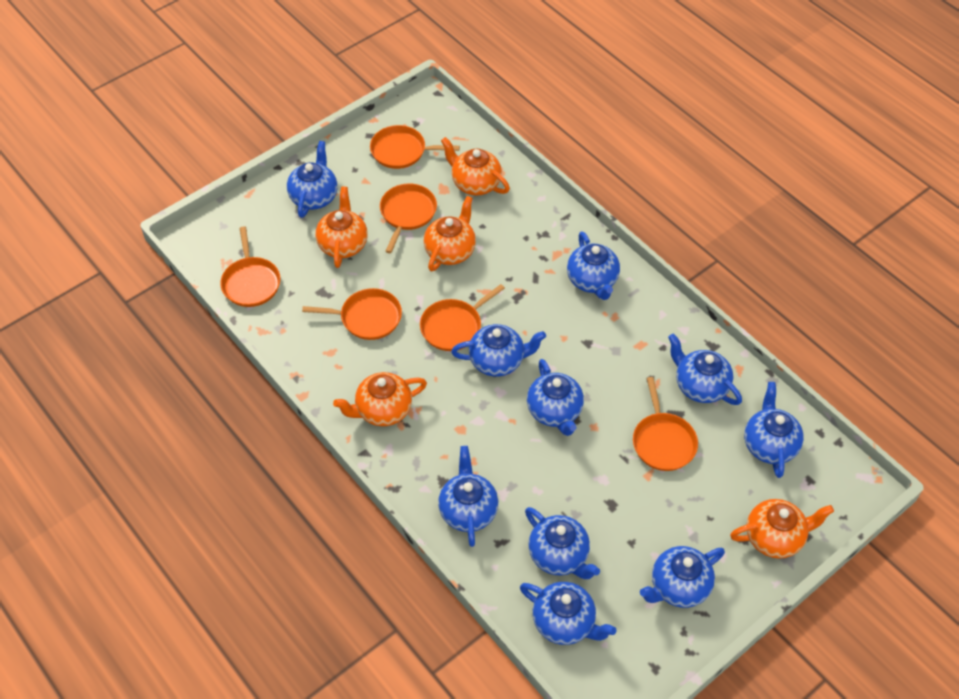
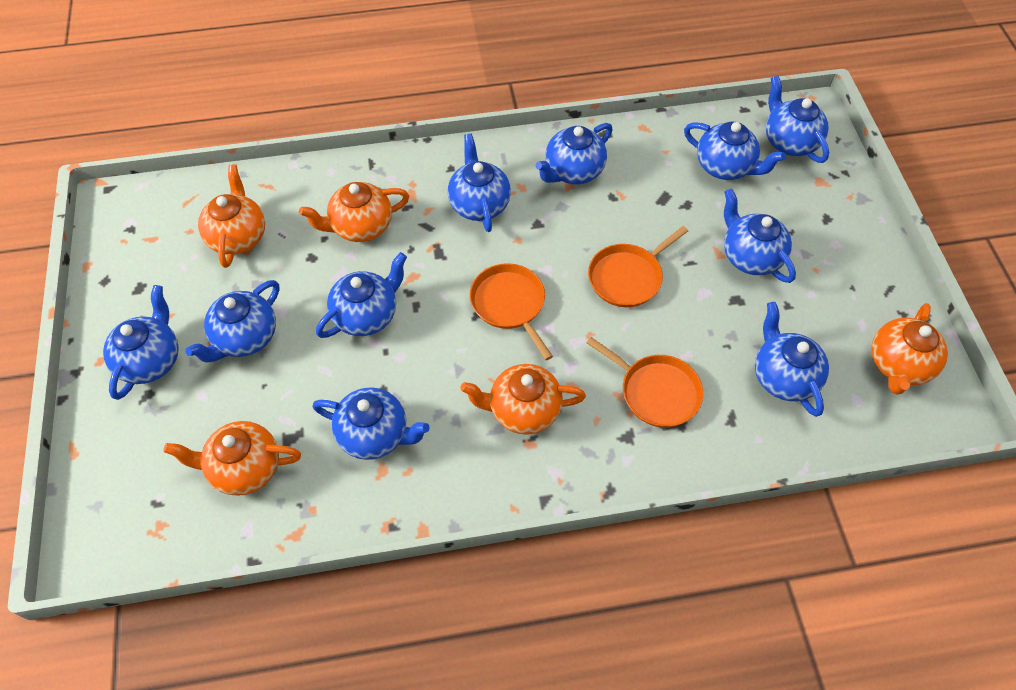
orange pan: 6 -> 3

